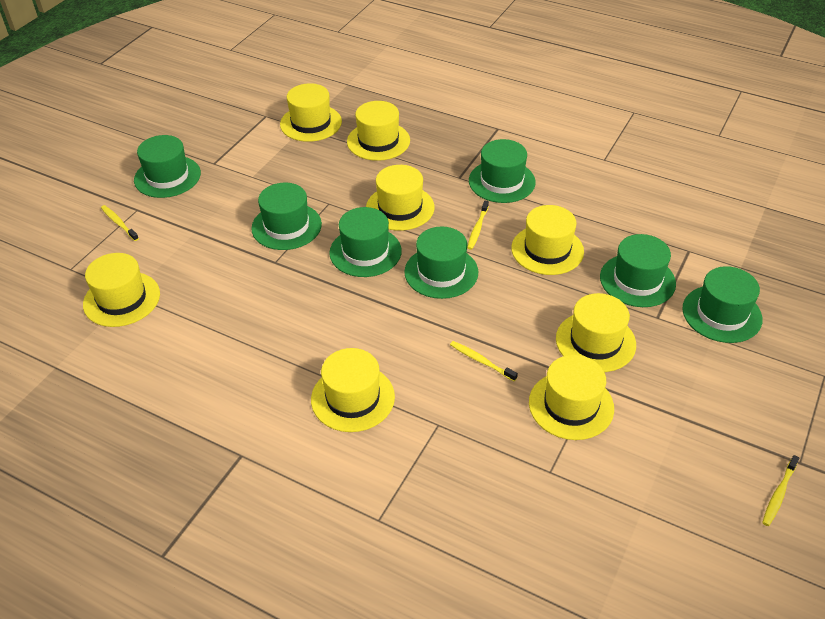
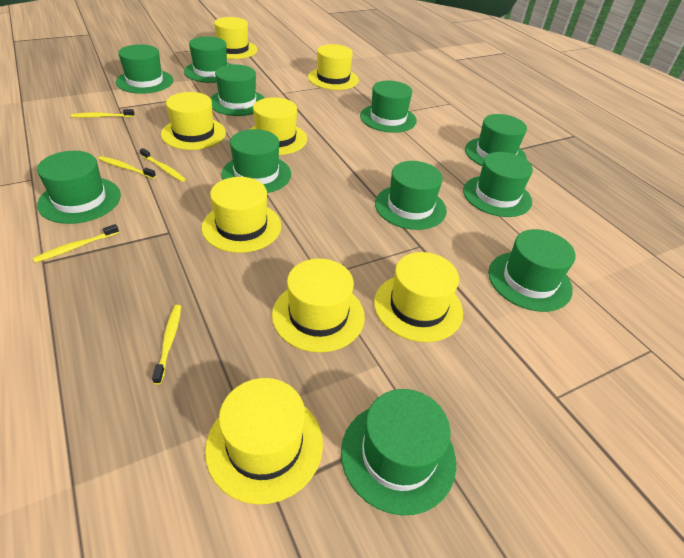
green hat: 7 -> 11
yellow toothbrush: 4 -> 5

